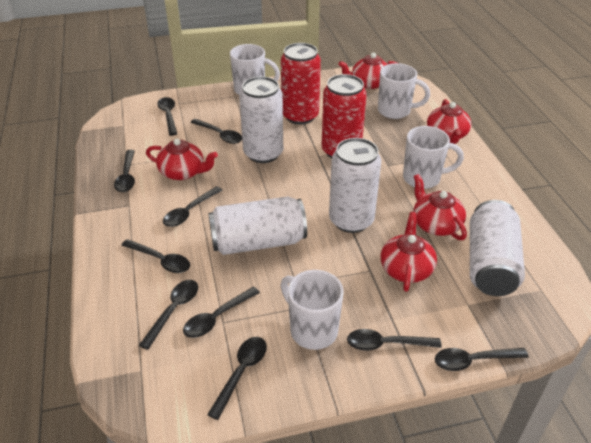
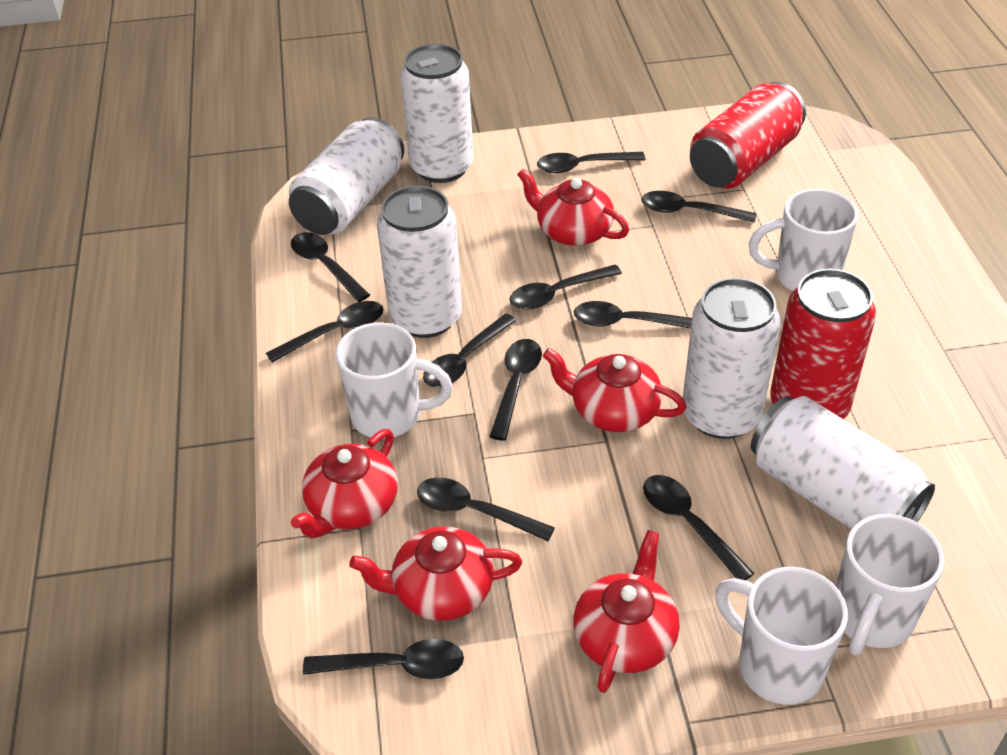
black spoon: 10 -> 11
white can: 4 -> 5

